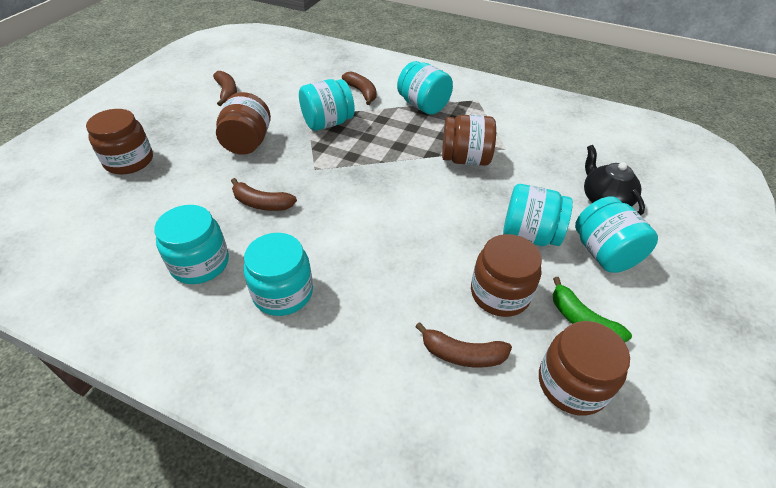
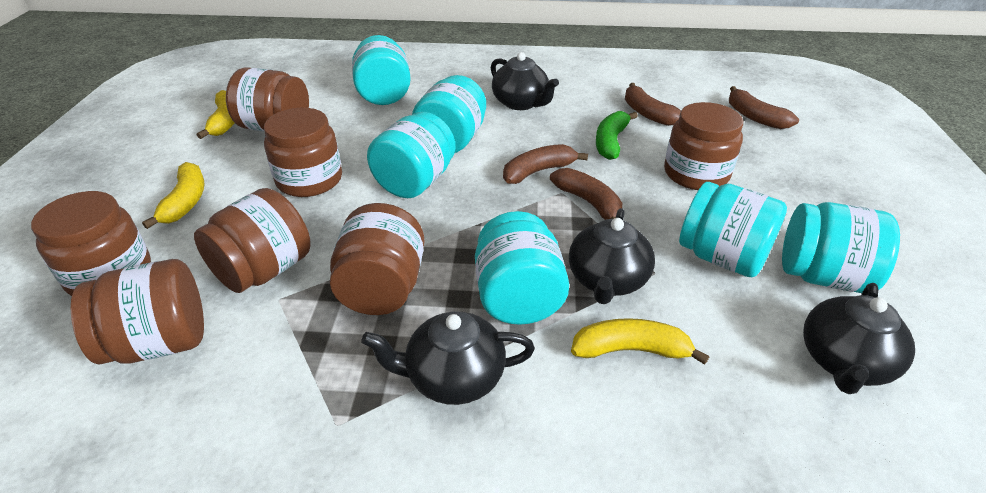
black teapot: 1 -> 4
brown jar: 5 -> 7
yellow banana: 0 -> 3

